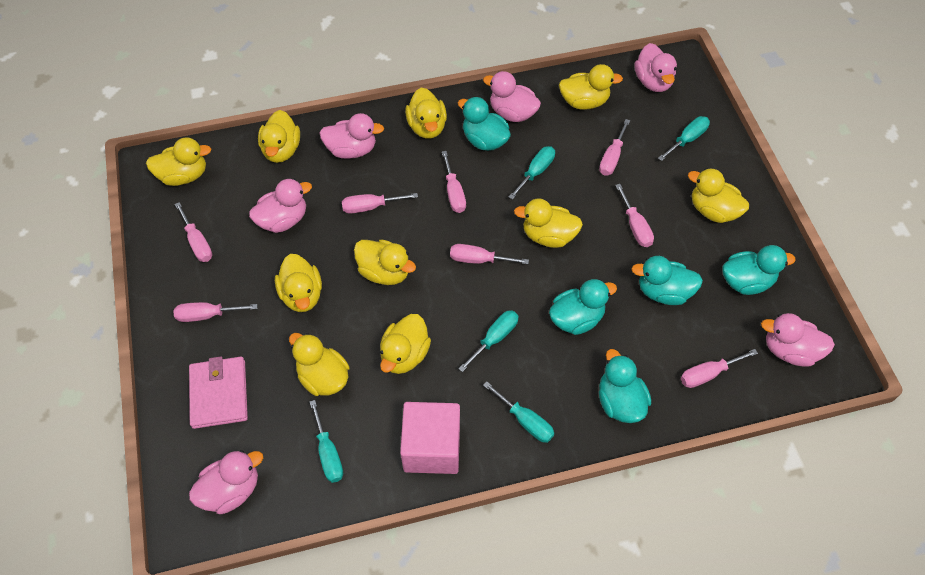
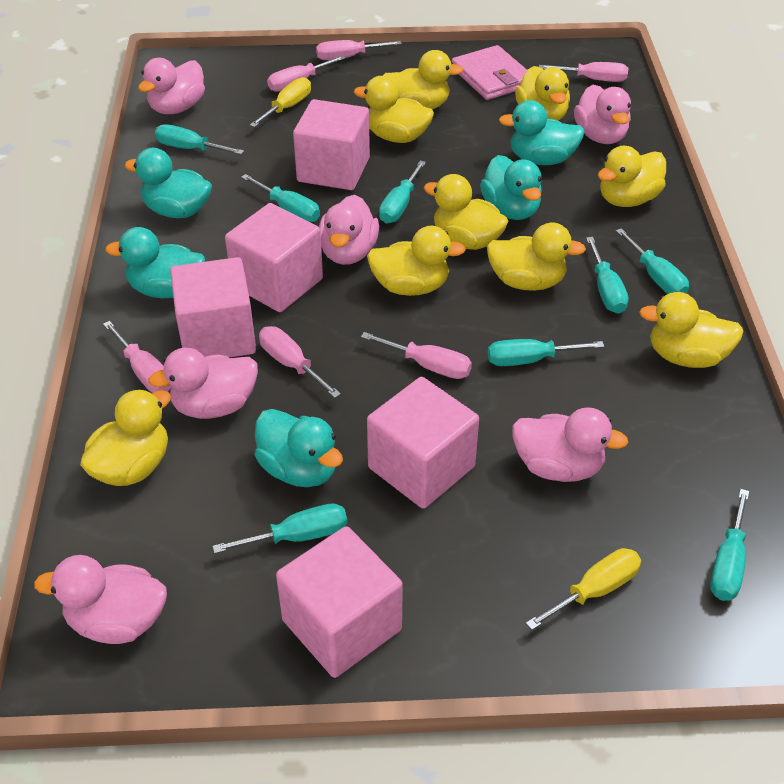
pink cube: 1 -> 5
pink screwdriver: 8 -> 6
turquoise screwdriver: 5 -> 8
yellow duck: 10 -> 9
yellow screwdriver: 0 -> 2

